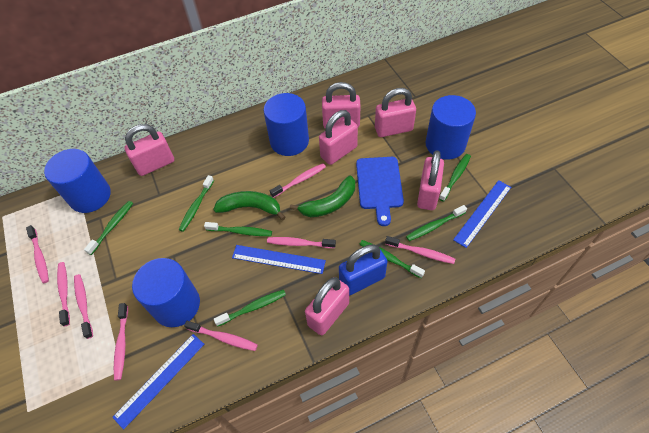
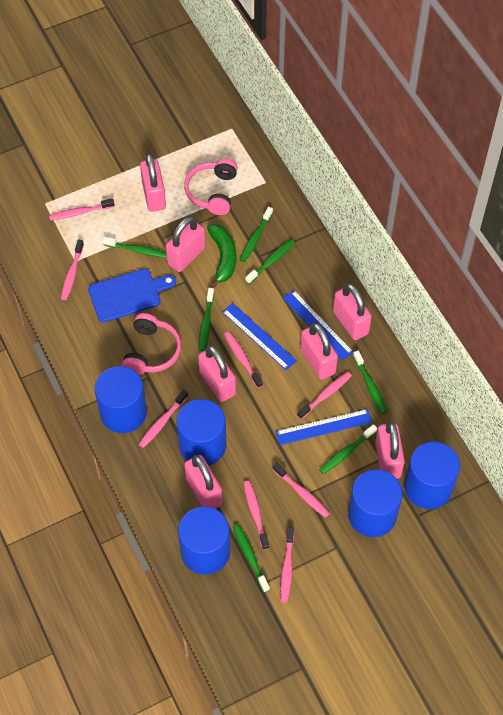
blue cylinder: 4 -> 5
blue padlock: 1 -> 0
green banana: 2 -> 1
pink headphones: 0 -> 2
pink padlock: 6 -> 7

